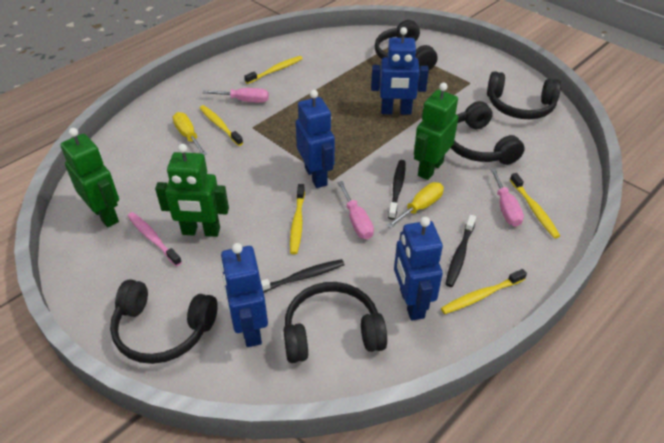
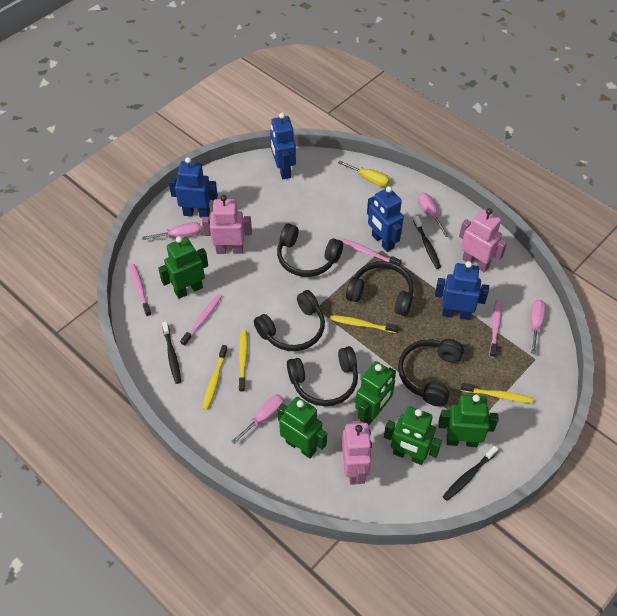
green robot: 3 -> 5
pink robot: 0 -> 3
pink screwdriver: 3 -> 4
pink toothbrush: 1 -> 4
yellow screwdriver: 2 -> 1
yellow toothbrush: 5 -> 4

